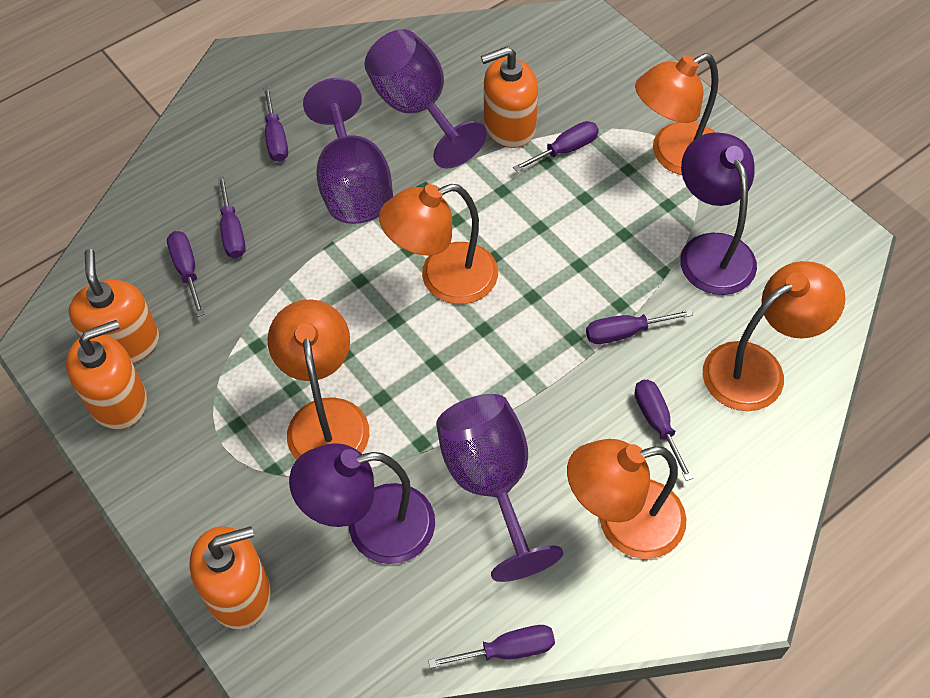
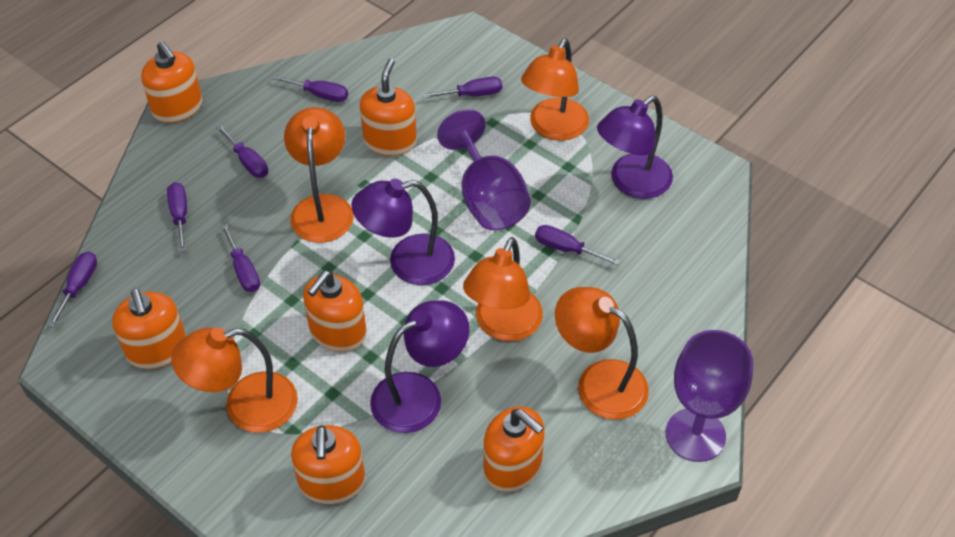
orange soap dispenser: 4 -> 6
purple goblet: 3 -> 2
purple lamp: 2 -> 3

